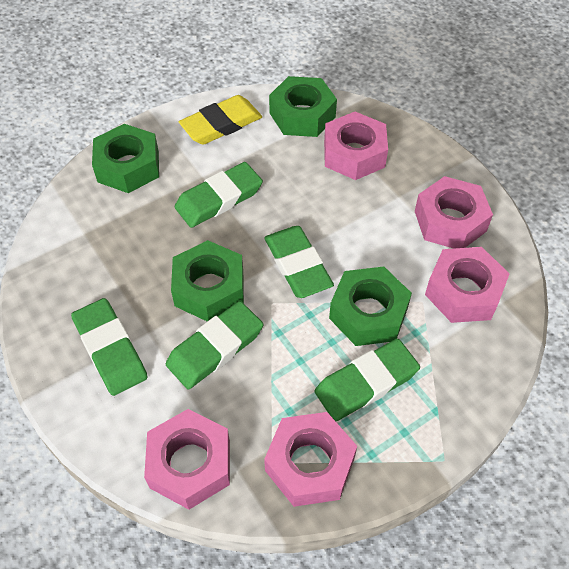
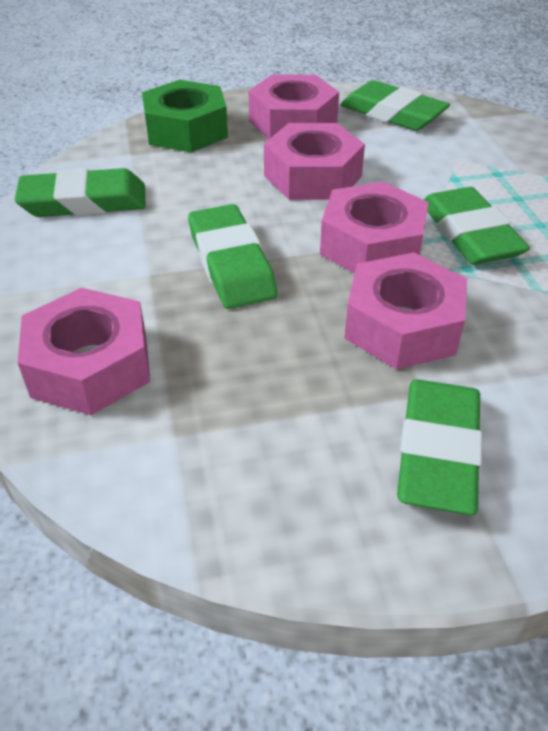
green nut: 4 -> 1
yellow eraser: 1 -> 0

